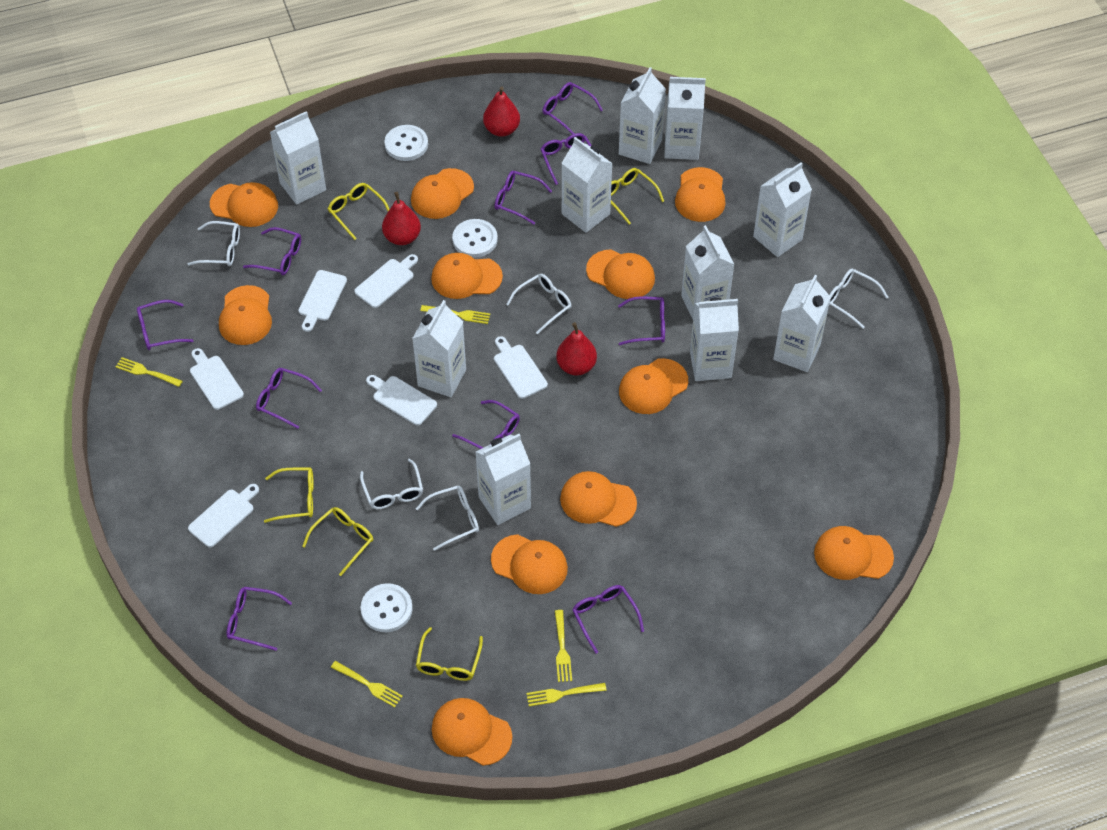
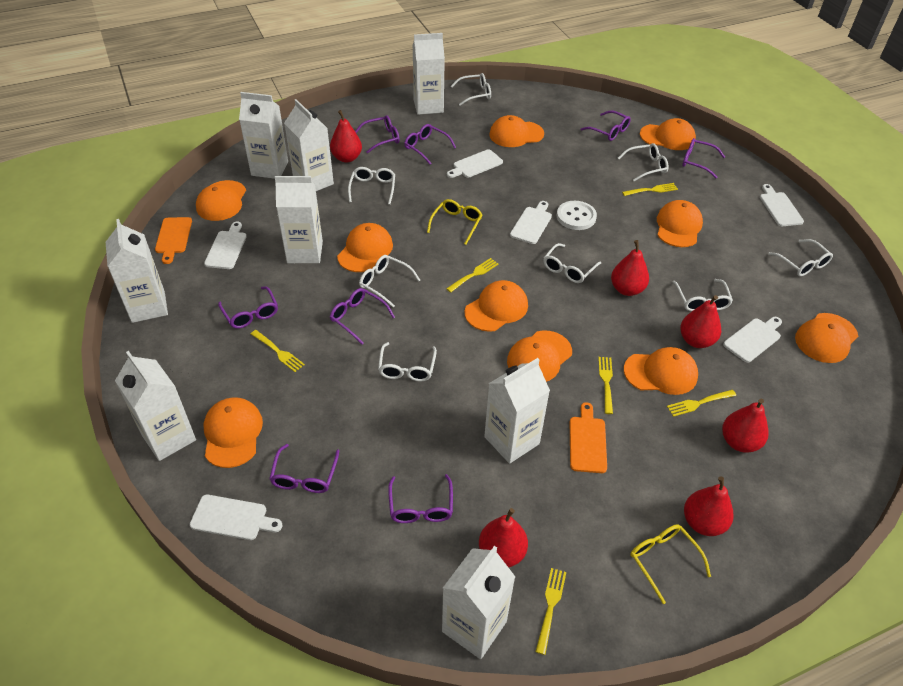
orange cap: 11 -> 10
orange cutting board: 0 -> 2
purple glasses: 10 -> 8
red pear: 3 -> 6
white button: 3 -> 1
white carton: 10 -> 8
white glasses: 5 -> 8
yellow fork: 5 -> 6
yellow glasses: 5 -> 2

